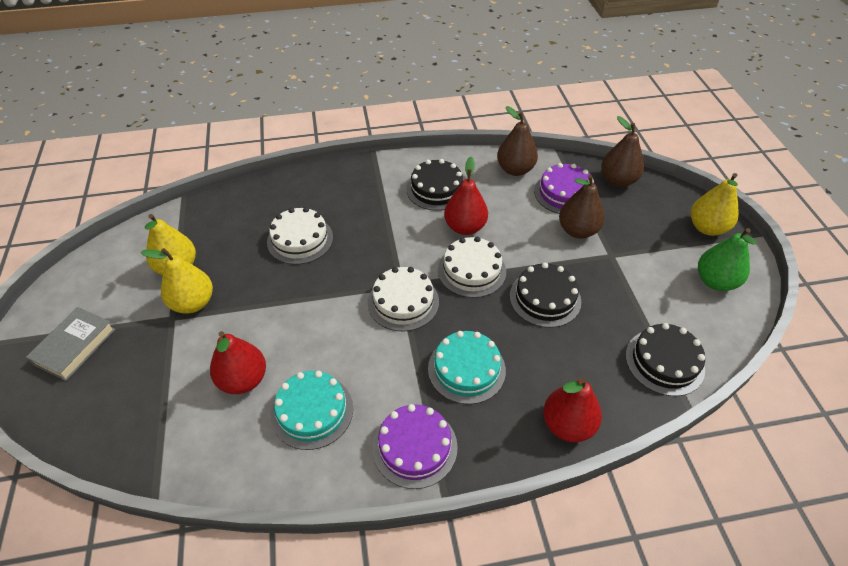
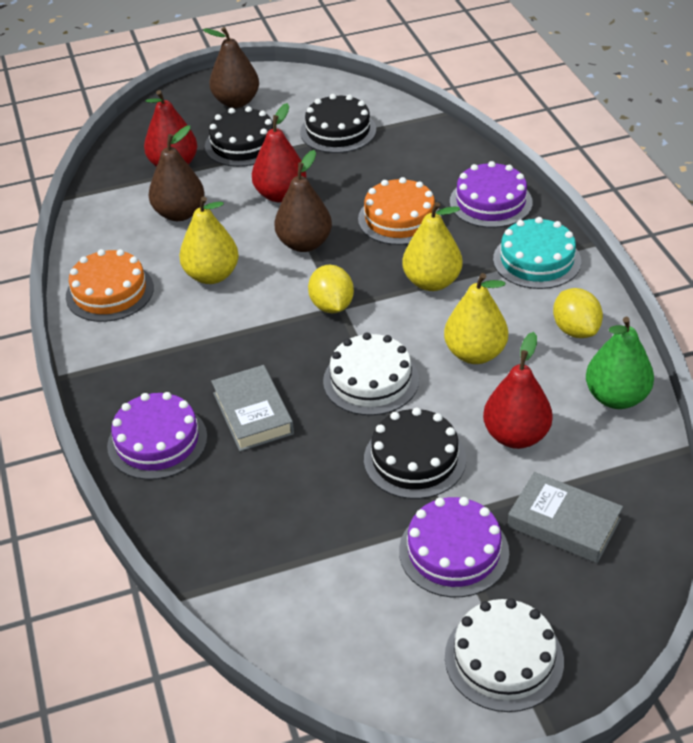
grey book: 1 -> 2
orange cake: 0 -> 2
purple cake: 2 -> 3
turquoise cake: 2 -> 1
white cake: 3 -> 2
yellow lemon: 0 -> 2

